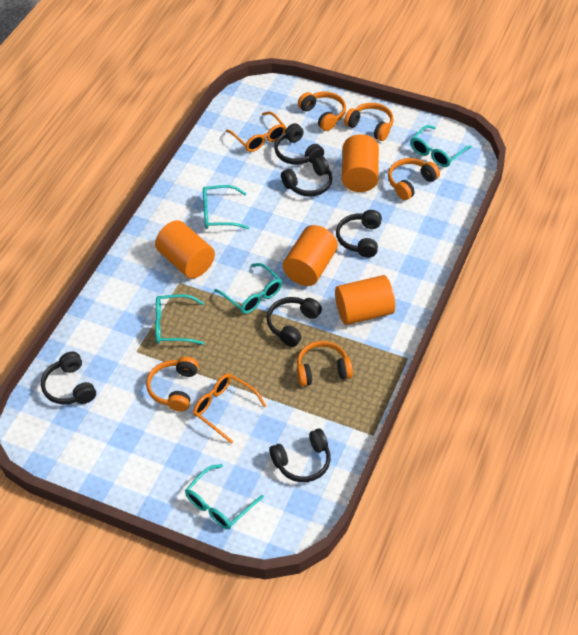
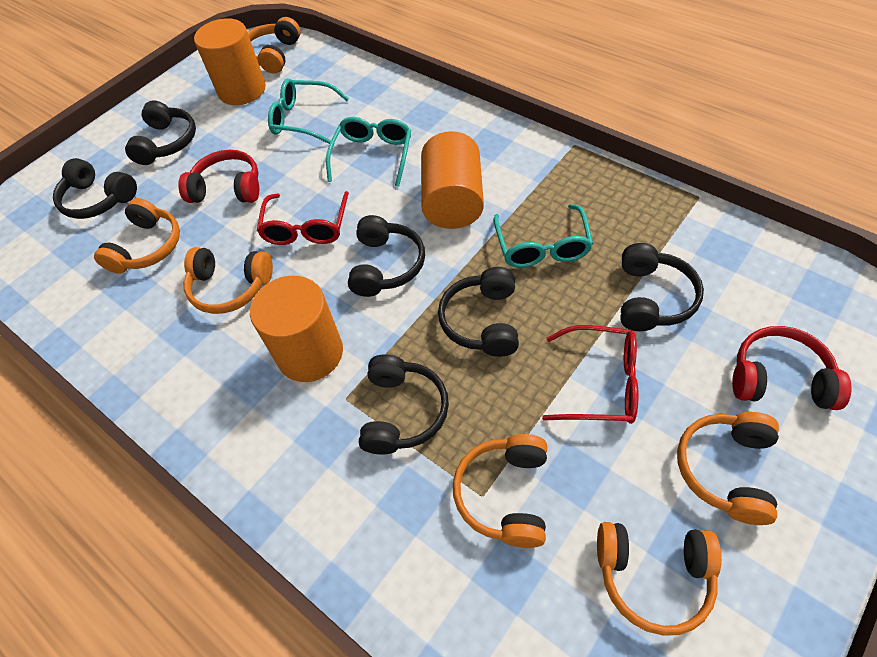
orange cylinder: 4 -> 3
orange glasses: 2 -> 0
orange headphones: 5 -> 6
red glasses: 0 -> 2
red headphones: 0 -> 2
turquoise glasses: 5 -> 3

